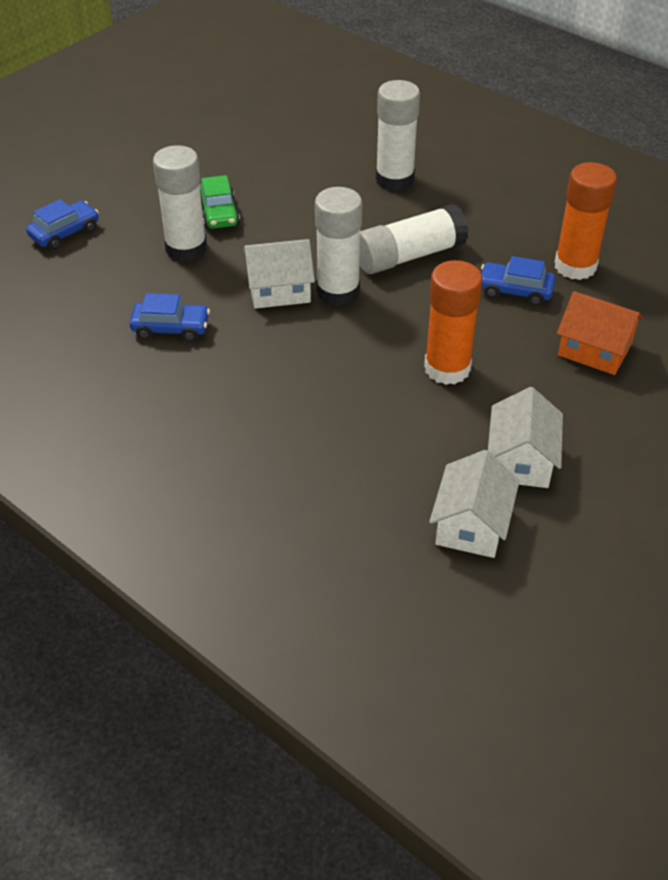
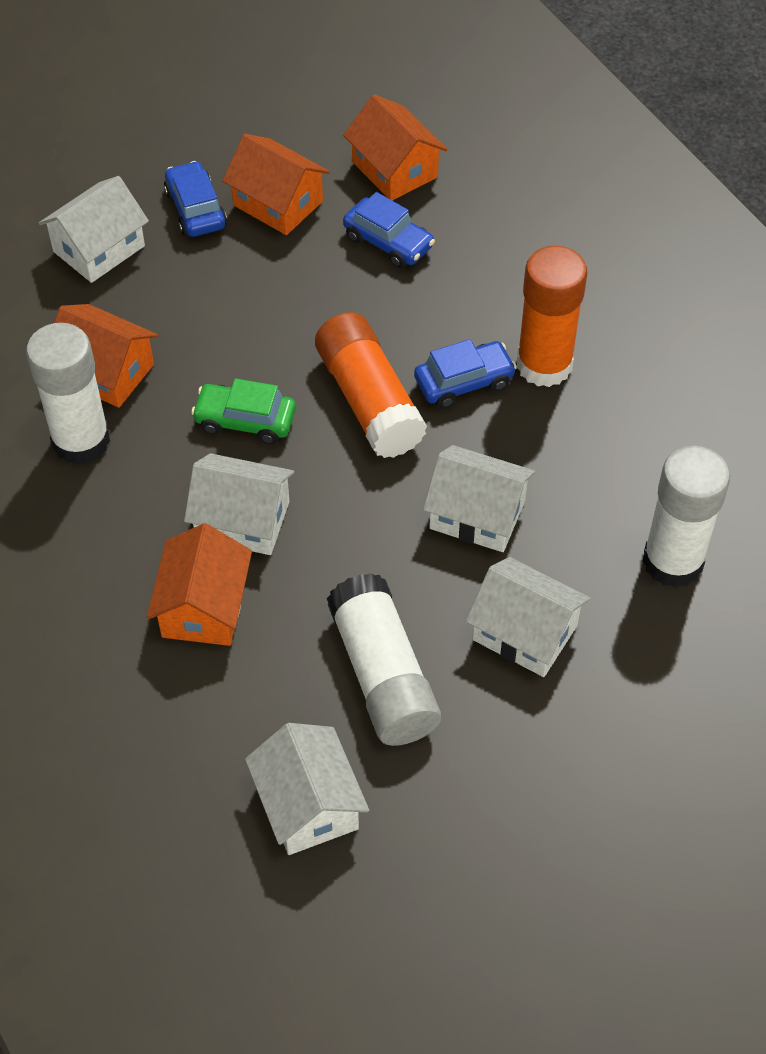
orange house: 1 -> 4
white glue stick: 4 -> 3
white house: 3 -> 5

